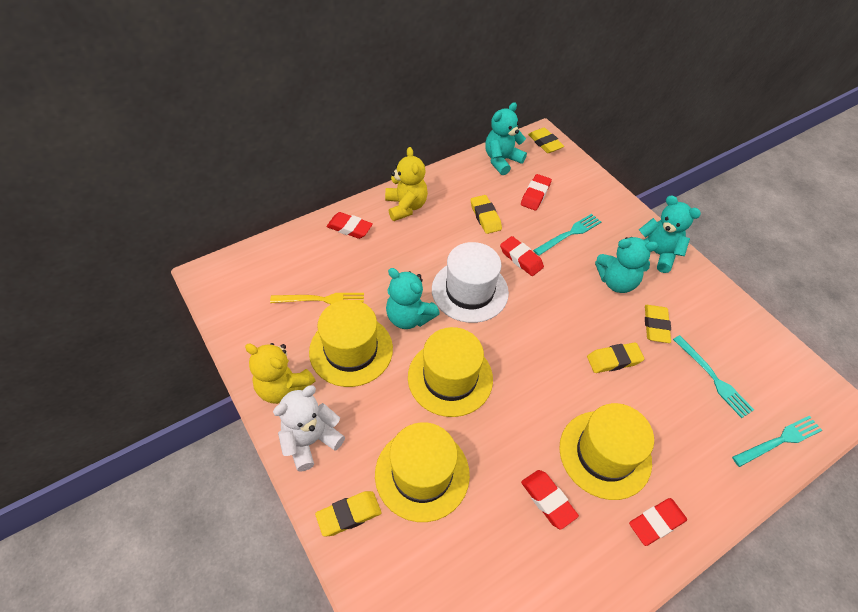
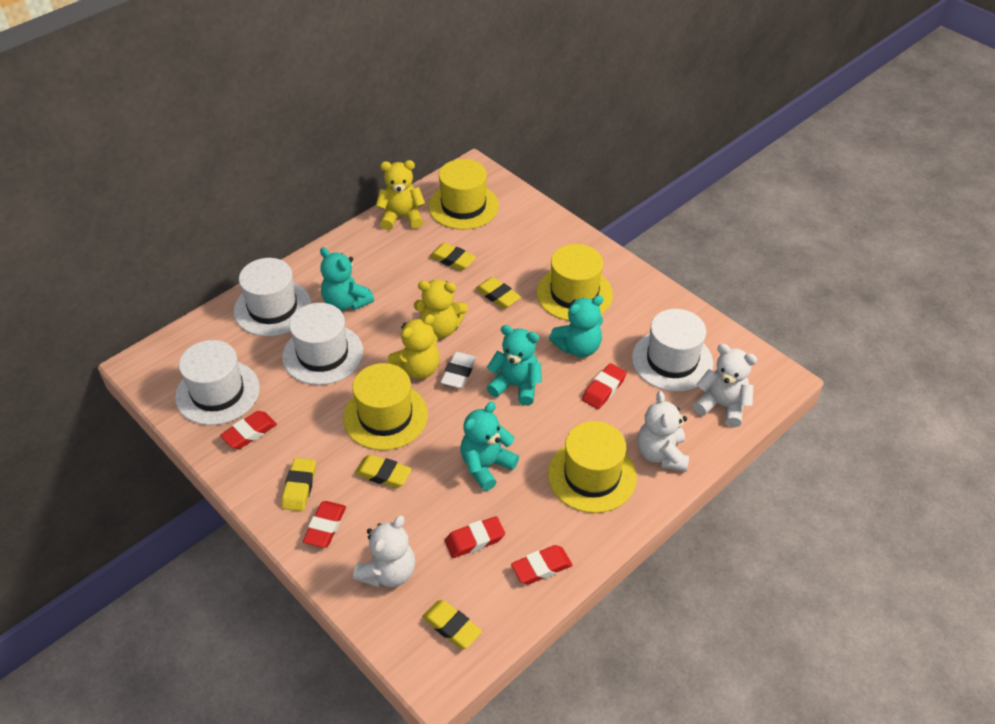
turquoise fork: 3 -> 0
white eraser: 0 -> 1
white hat: 1 -> 4
white teddy bear: 1 -> 3
yellow fork: 1 -> 0
yellow teddy bear: 2 -> 3

